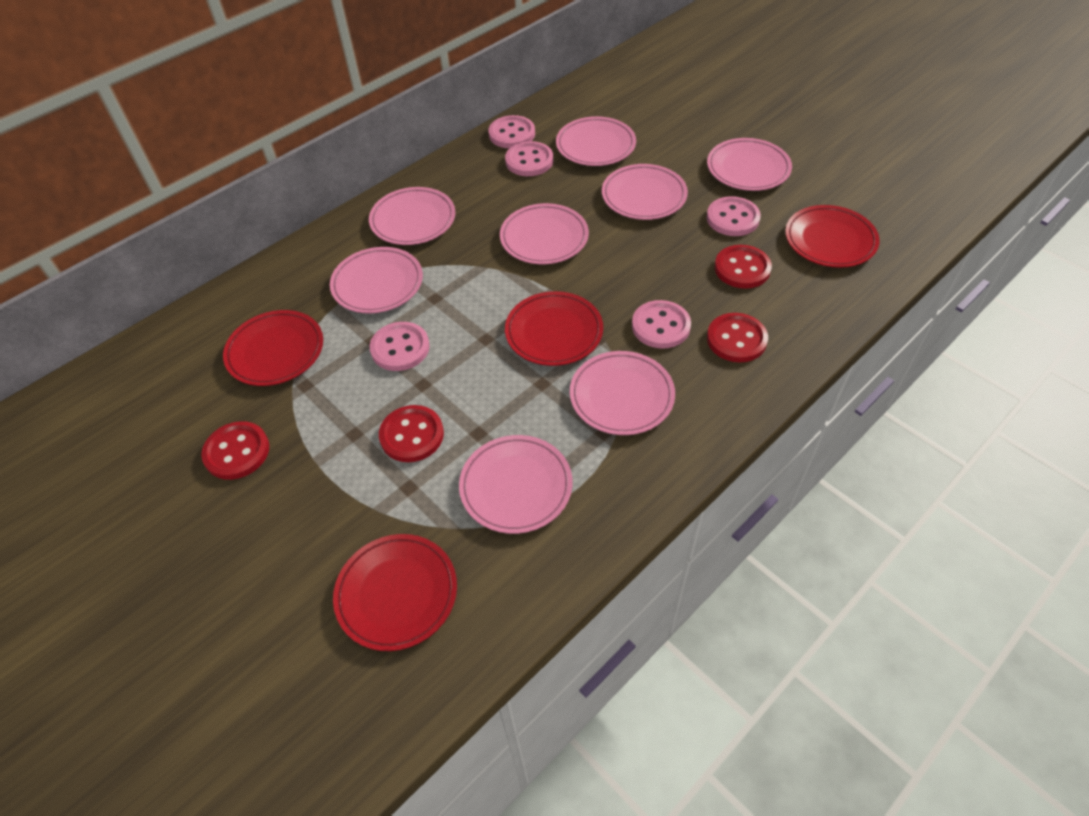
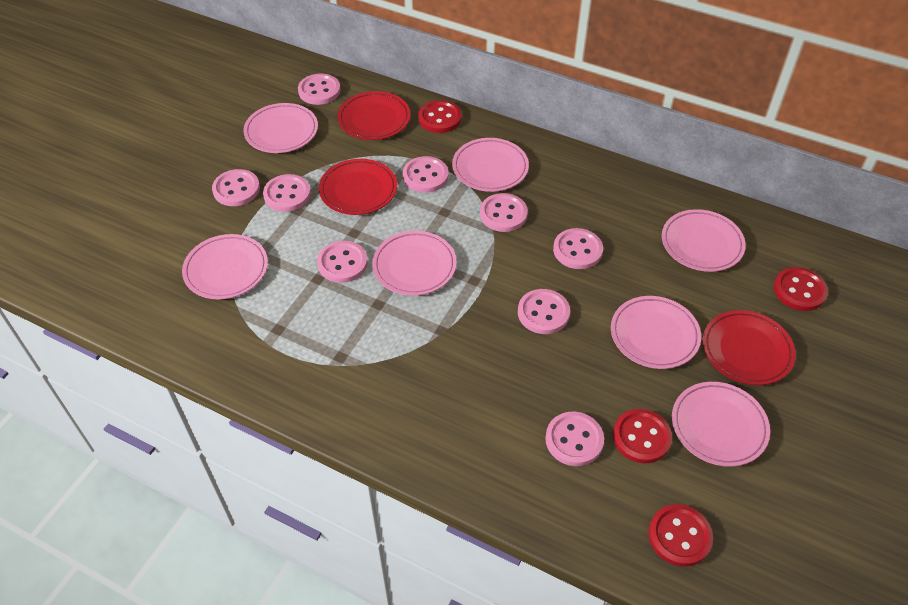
pink button: 5 -> 9
pink plate: 8 -> 7
red plate: 4 -> 3

